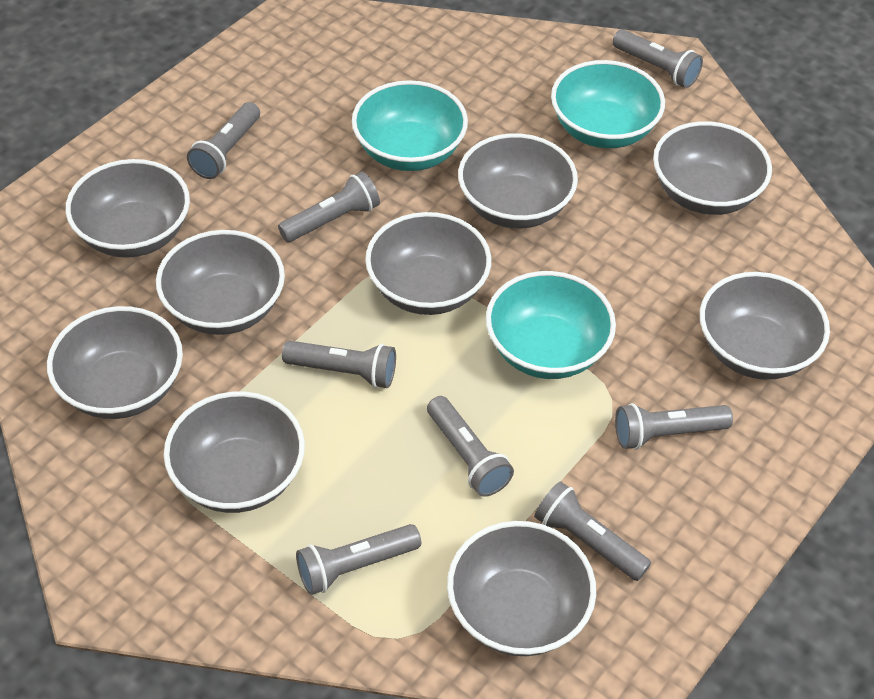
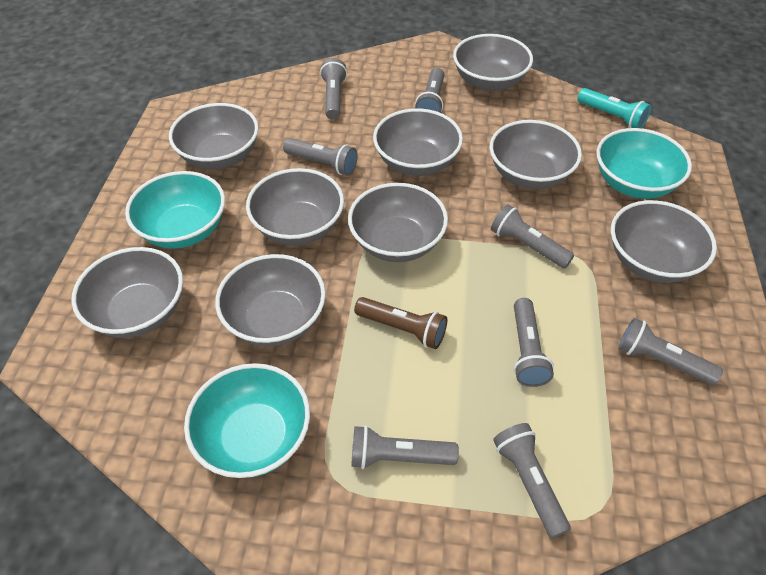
brown flashlight: 0 -> 1
turquoise flashlight: 0 -> 1

